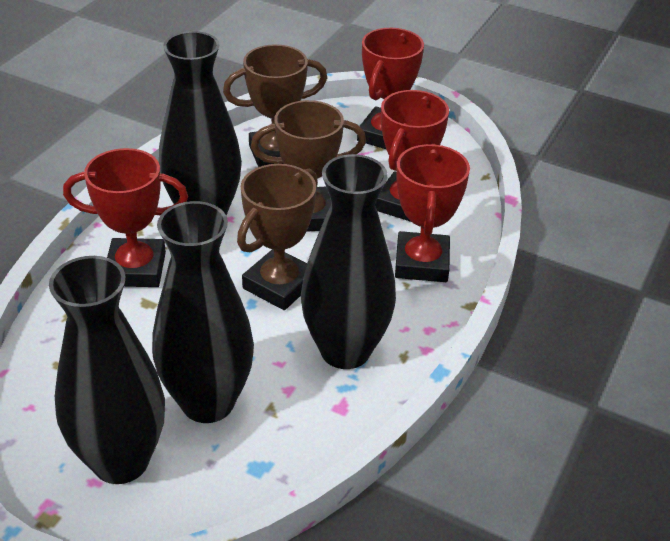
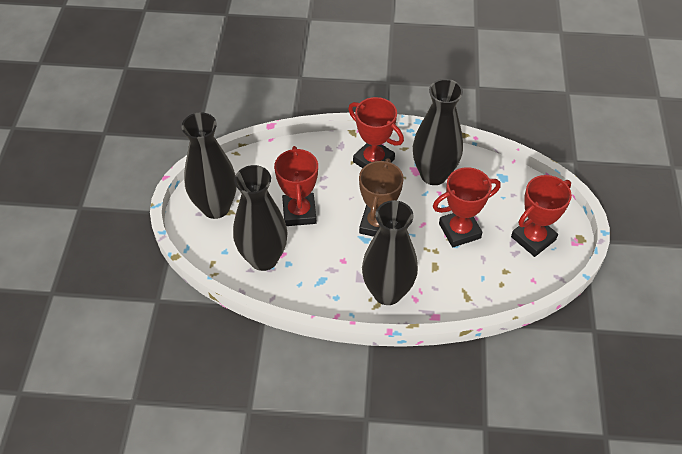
brown trophy: 3 -> 1

